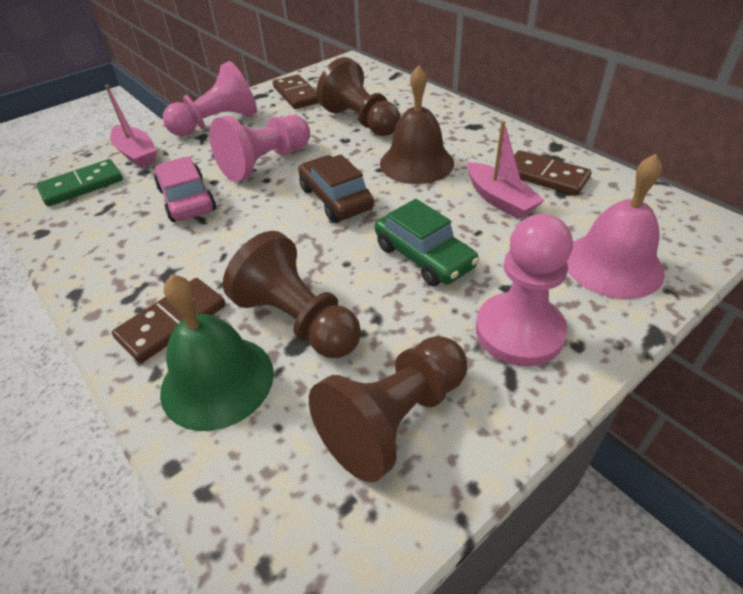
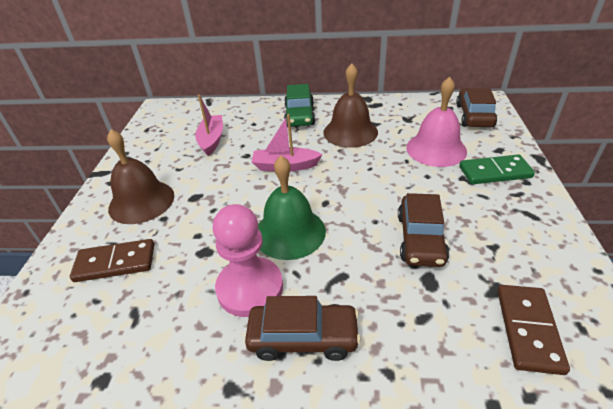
brown bell: 1 -> 2
brown car: 1 -> 3
brown domino: 3 -> 2
brown pawn: 3 -> 0
pink car: 1 -> 0
pink pawn: 3 -> 1

